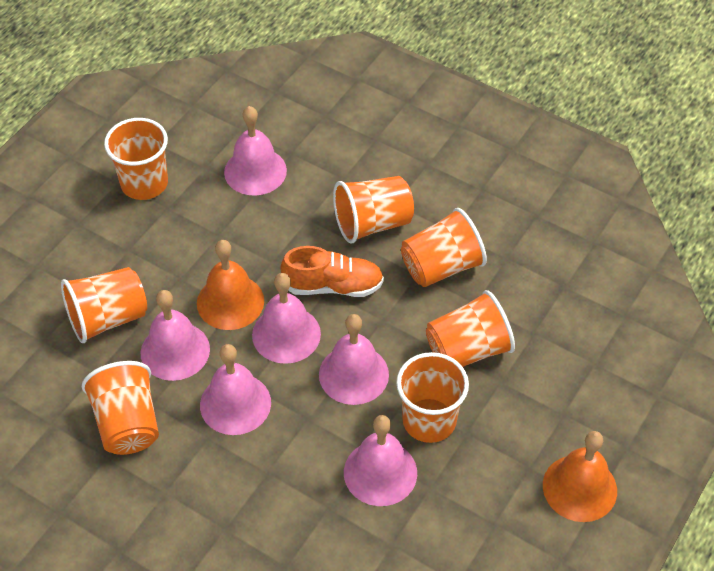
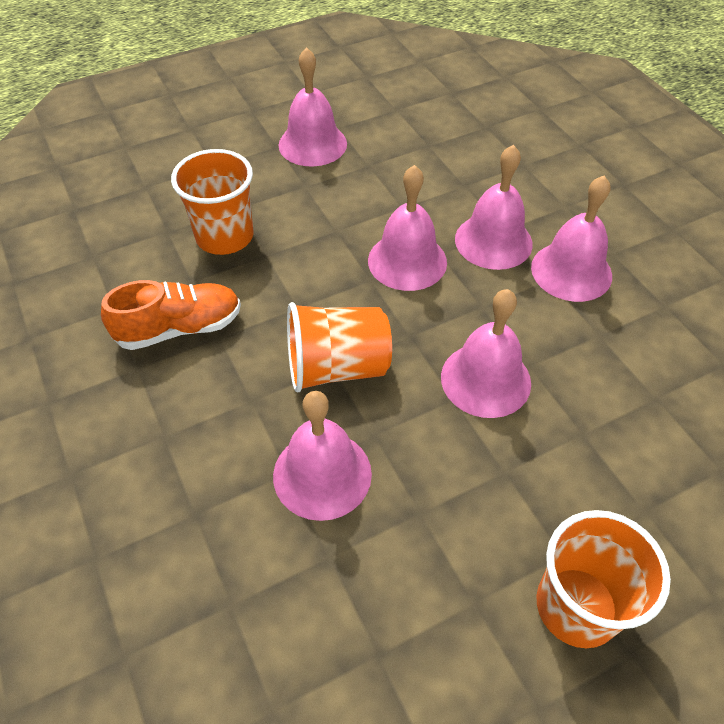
orange bell: 2 -> 0
orange cup: 7 -> 3

